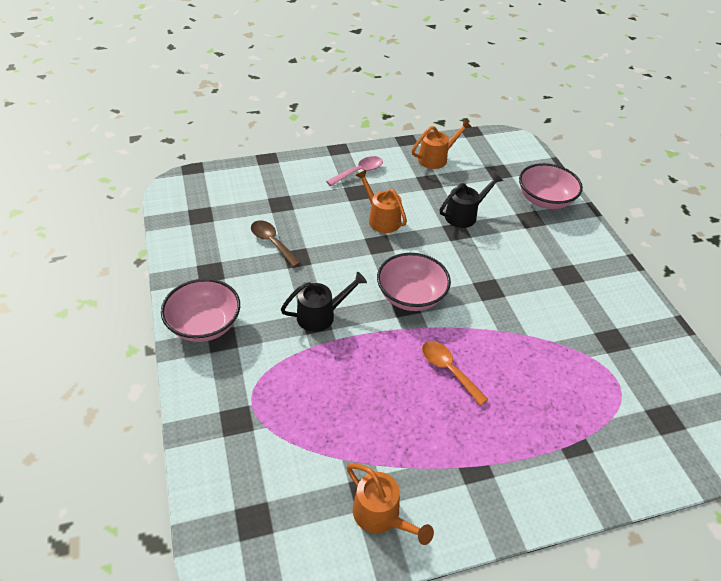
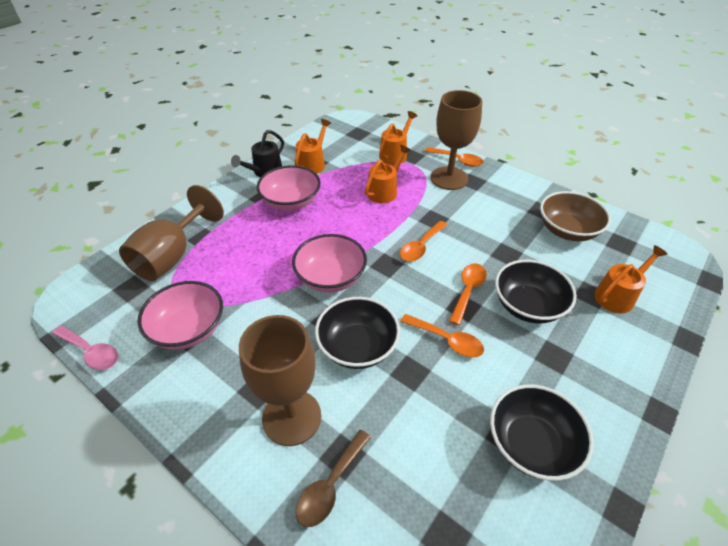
black bowl: 0 -> 3
black watering can: 2 -> 1
brown bowl: 0 -> 1
brown goblet: 0 -> 3
orange spoon: 1 -> 4
orange watering can: 3 -> 4

